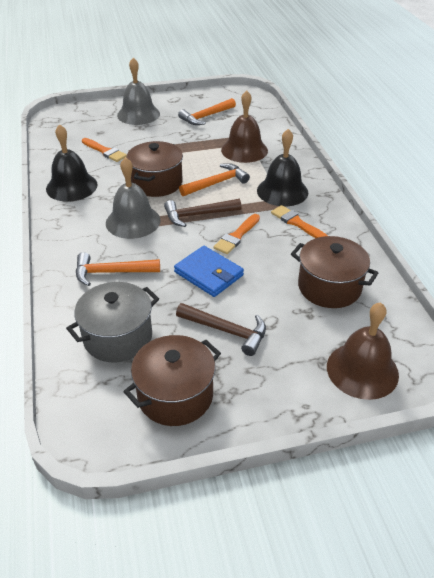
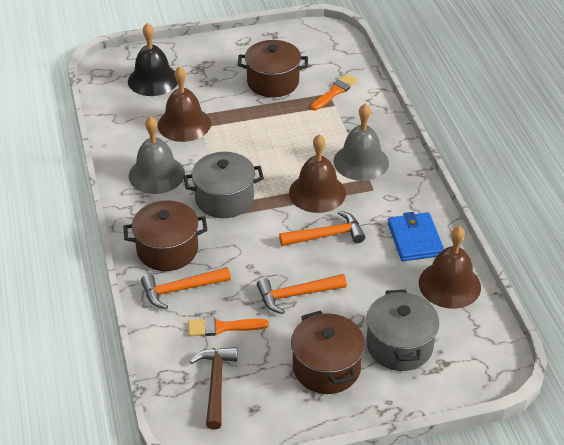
black bell: 2 -> 1
brown bell: 2 -> 3
brown hammer: 2 -> 1
grey pot: 1 -> 2
orange brush: 3 -> 2

